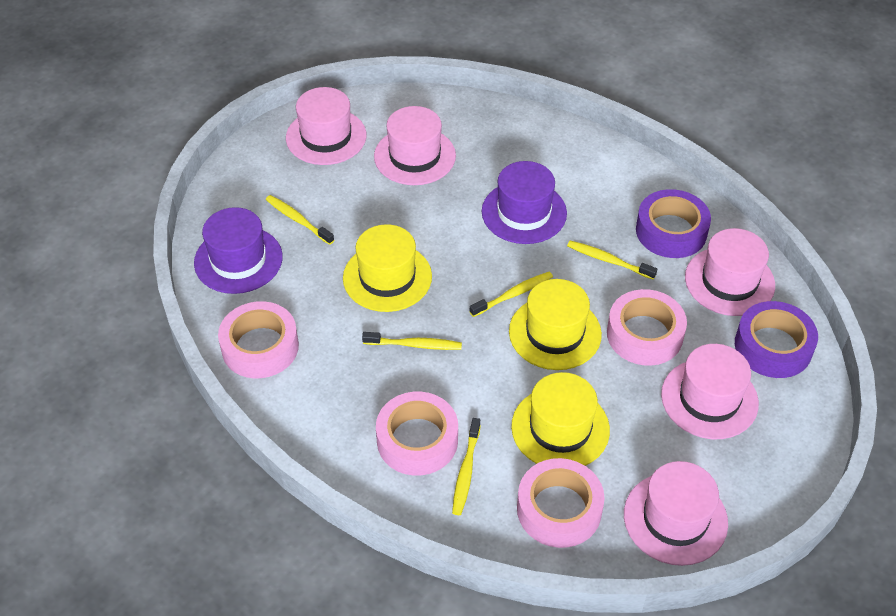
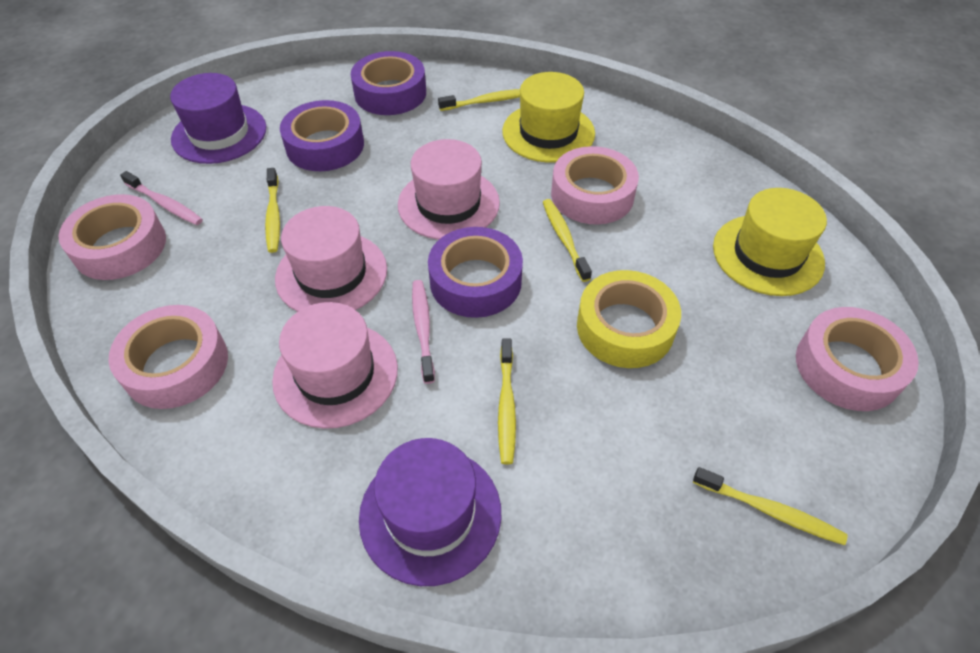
pink hat: 5 -> 3
pink toothbrush: 0 -> 2
purple tape: 2 -> 3
yellow hat: 3 -> 2
yellow tape: 0 -> 1

